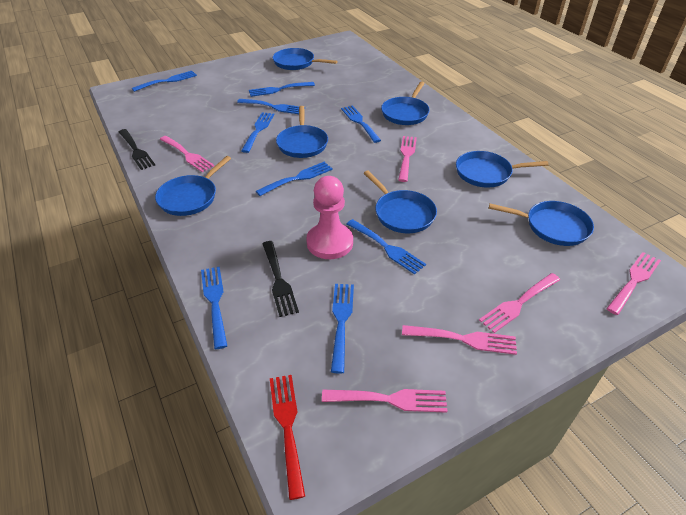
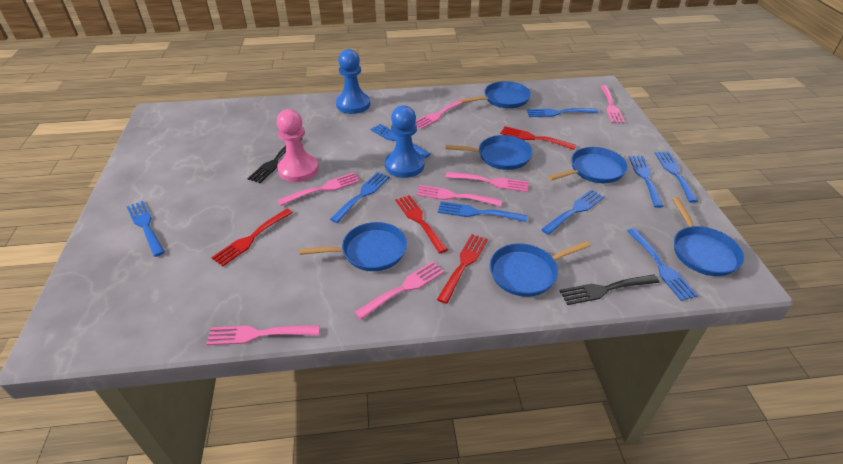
blue pan: 7 -> 6
blue pawn: 0 -> 2
pink fork: 6 -> 7
red fork: 1 -> 4

